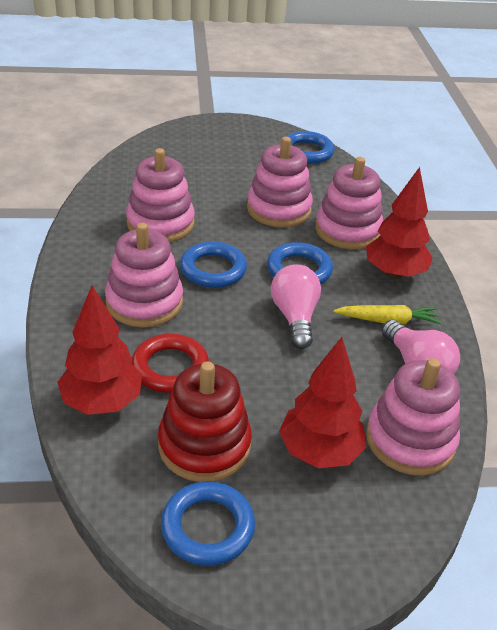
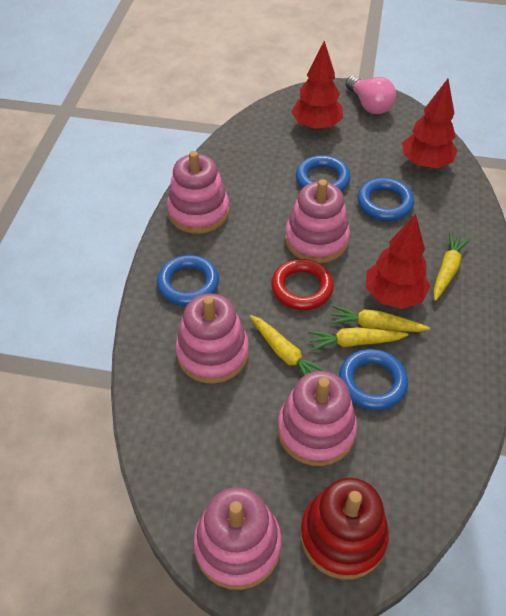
pink light bulb: 2 -> 1
yellow carrot: 1 -> 4

